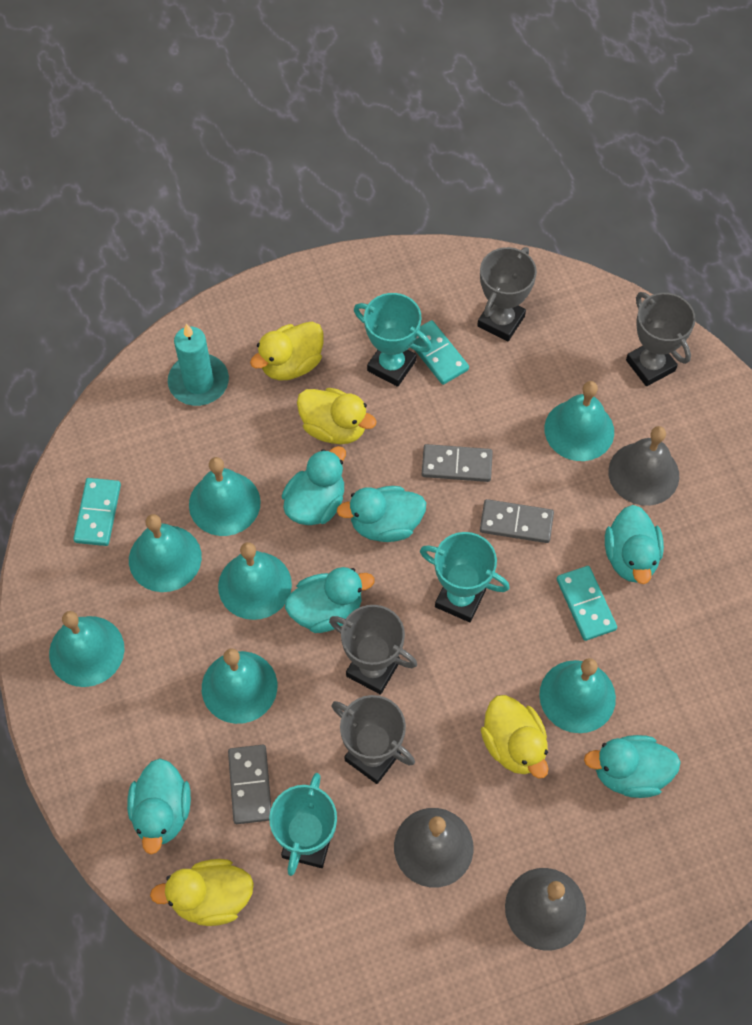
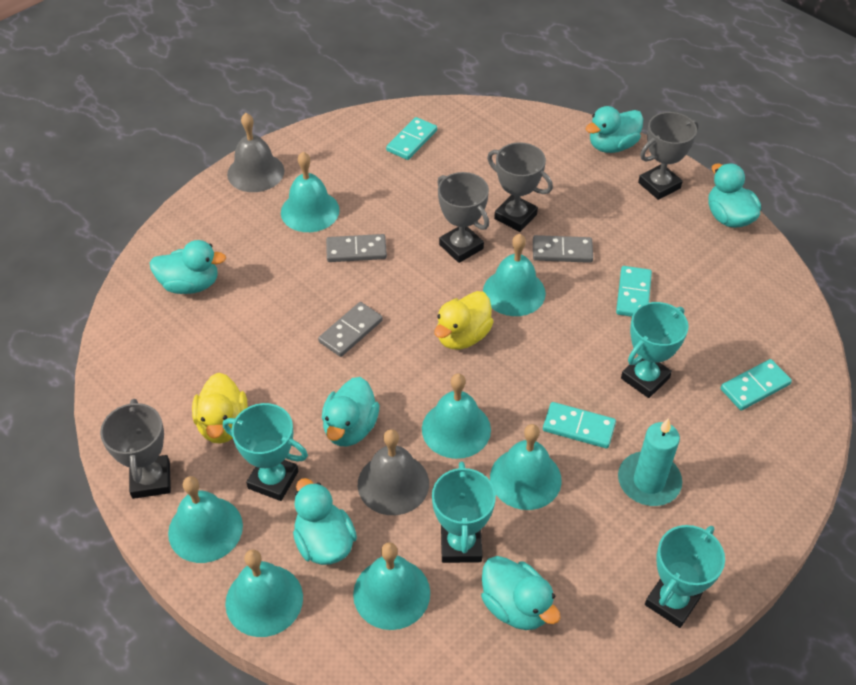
grey bell: 3 -> 2
turquoise domino: 3 -> 4
turquoise trophy: 3 -> 4
yellow duck: 4 -> 2

